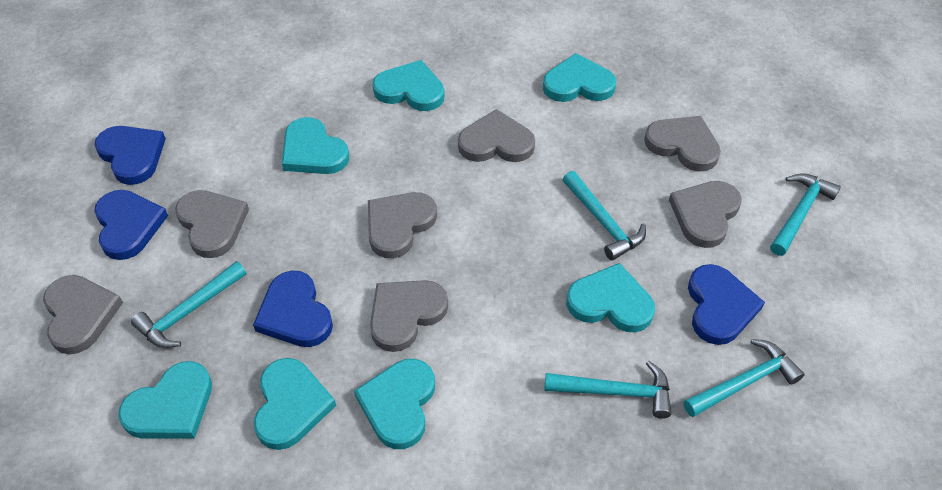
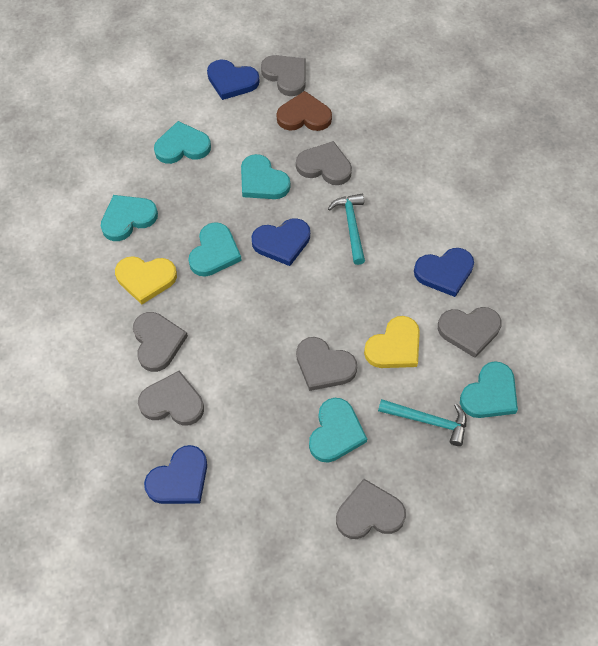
brown heart: 0 -> 1
turquoise hammer: 5 -> 2
turquoise heart: 7 -> 6
yellow heart: 0 -> 2

